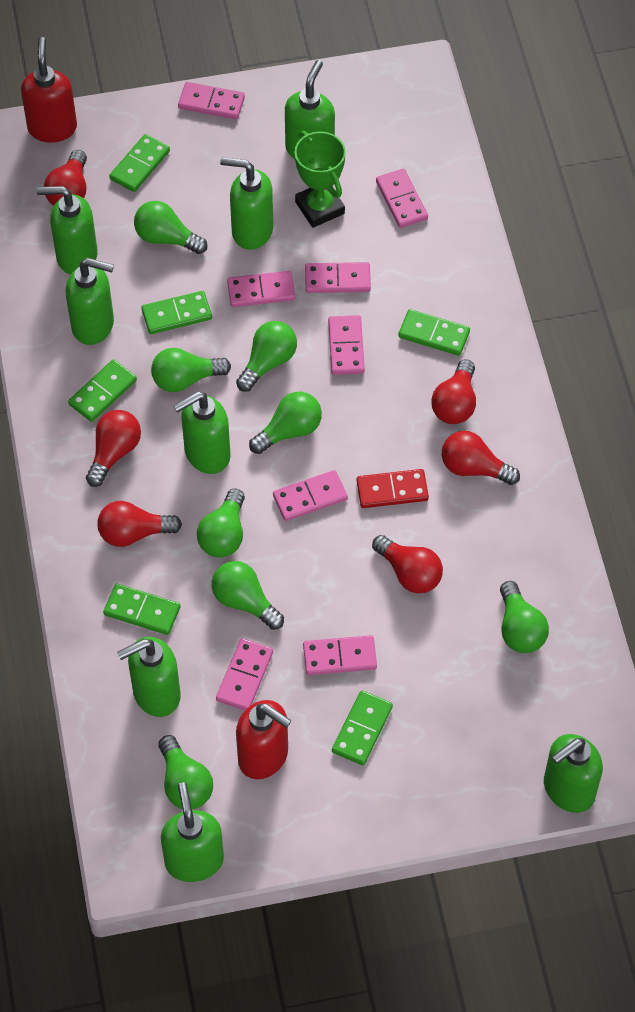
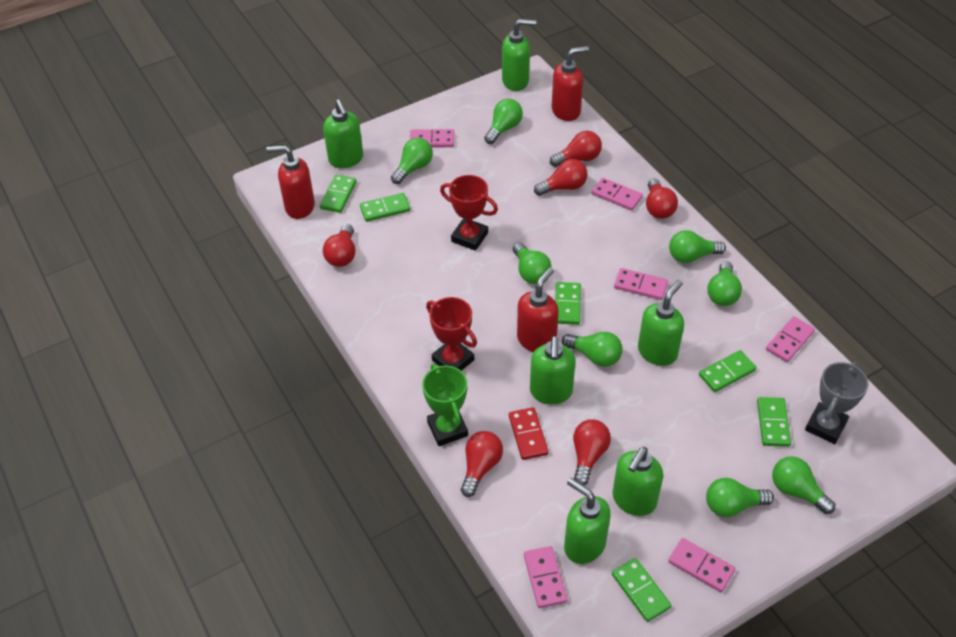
green soap dispenser: 8 -> 6
grey trophy: 0 -> 1
pink domino: 8 -> 6
red soap dispenser: 2 -> 3
red trophy: 0 -> 2

